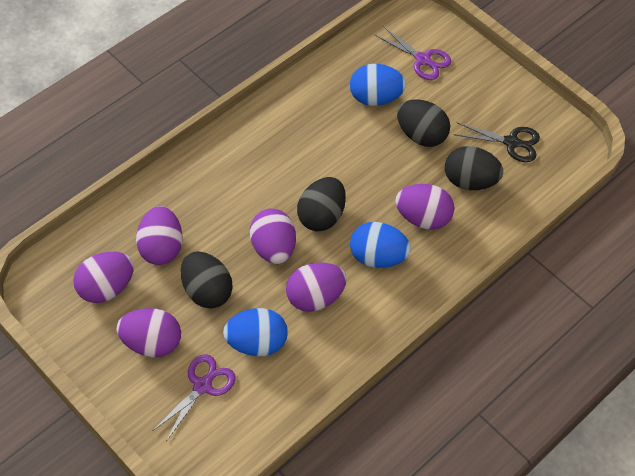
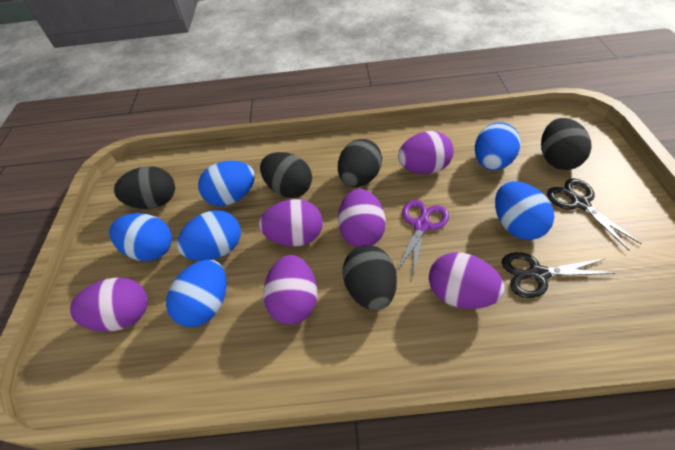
black egg: 4 -> 5
black scissors: 1 -> 2
blue egg: 3 -> 6
purple scissors: 2 -> 1

